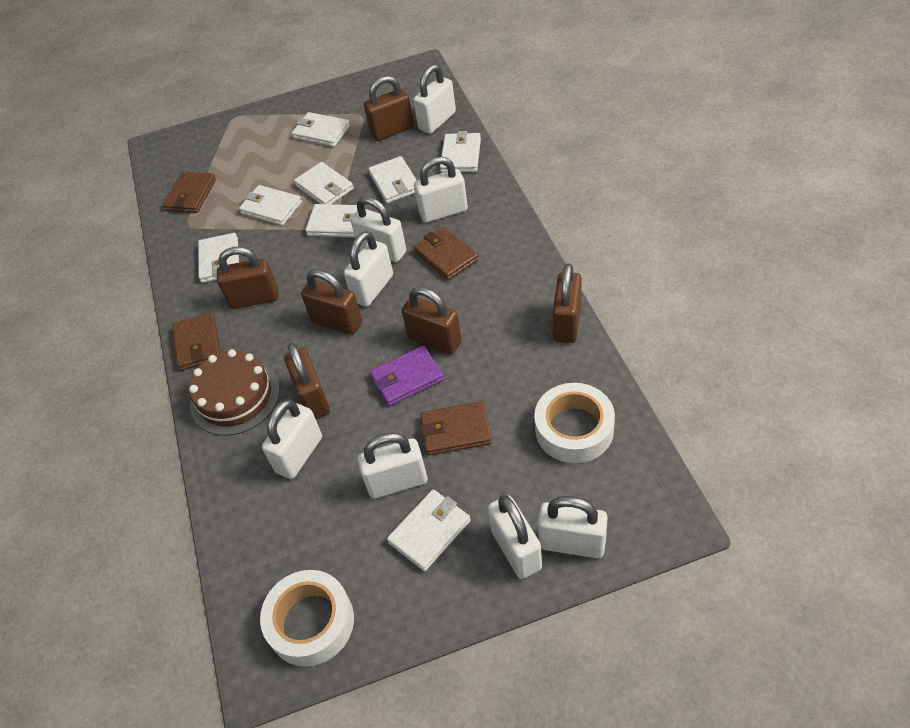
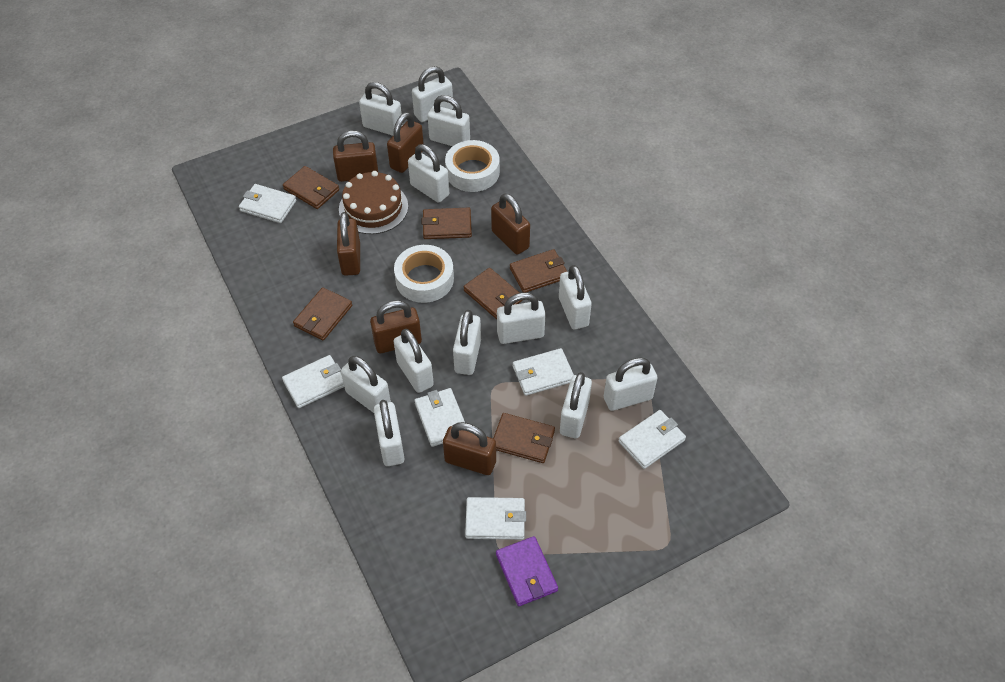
brown wallet: 4 -> 6
white padlock: 8 -> 12
white wallet: 8 -> 6

